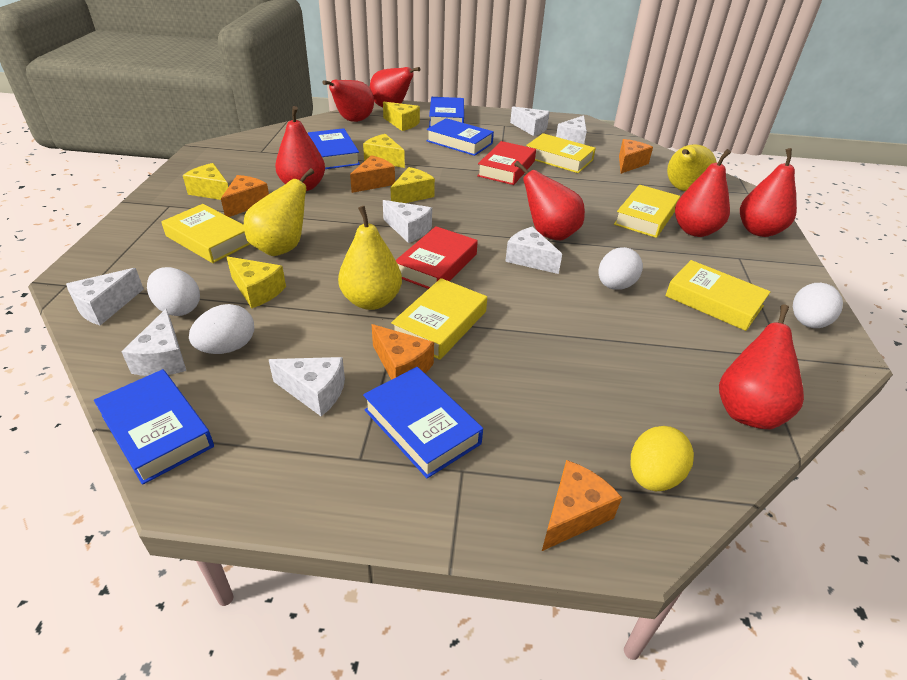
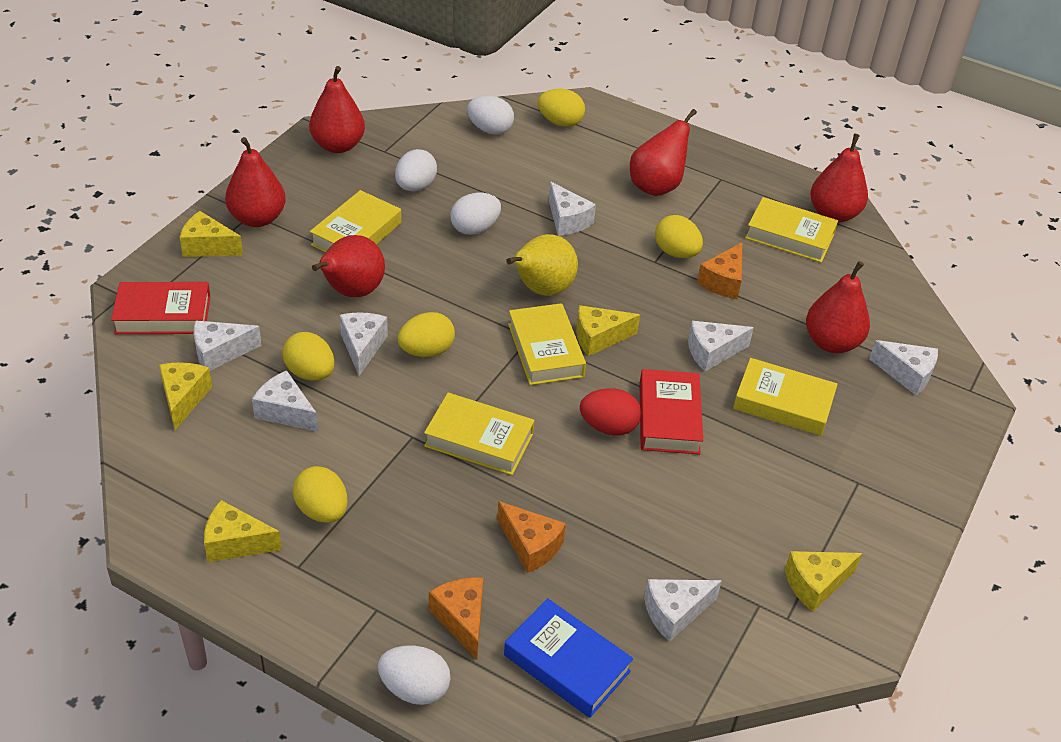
blue book: 5 -> 1
orange cheese: 5 -> 3
red egg: 0 -> 1
red pear: 7 -> 6
yellow egg: 1 -> 5
yellow pear: 3 -> 1

